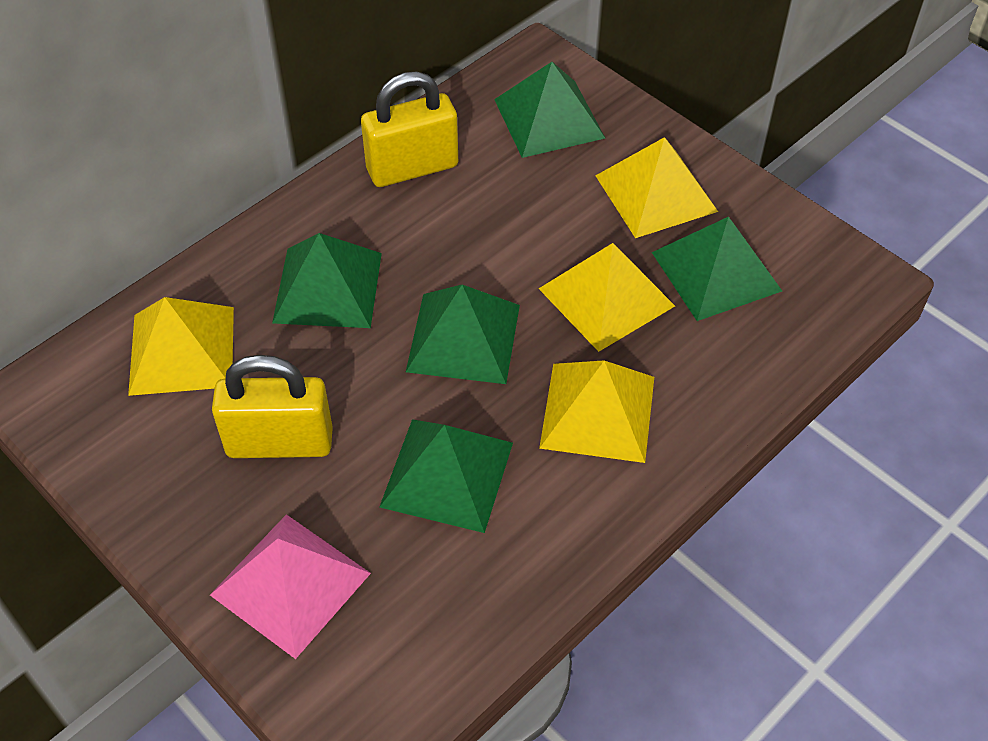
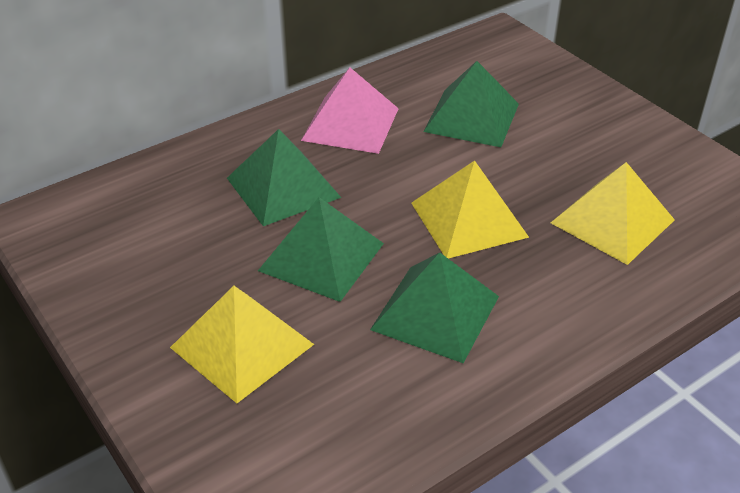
green pyramid: 5 -> 4
yellow padlock: 2 -> 0
yellow pyramid: 4 -> 3

